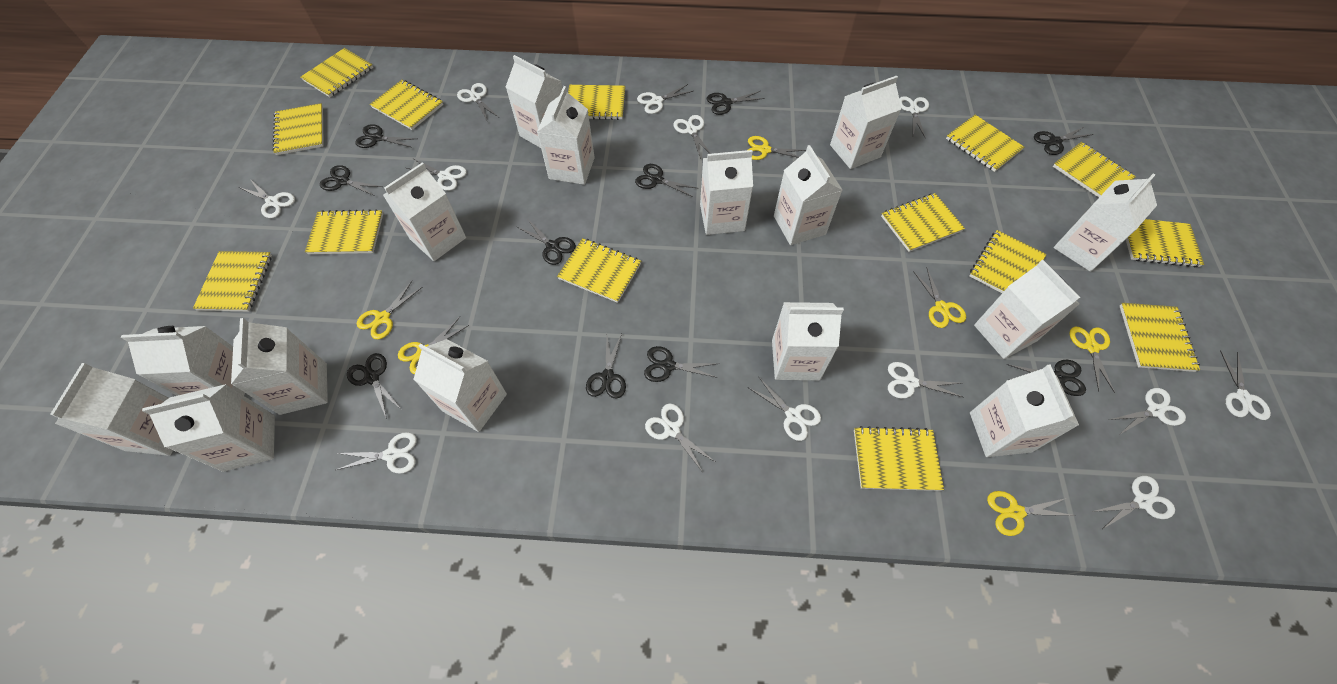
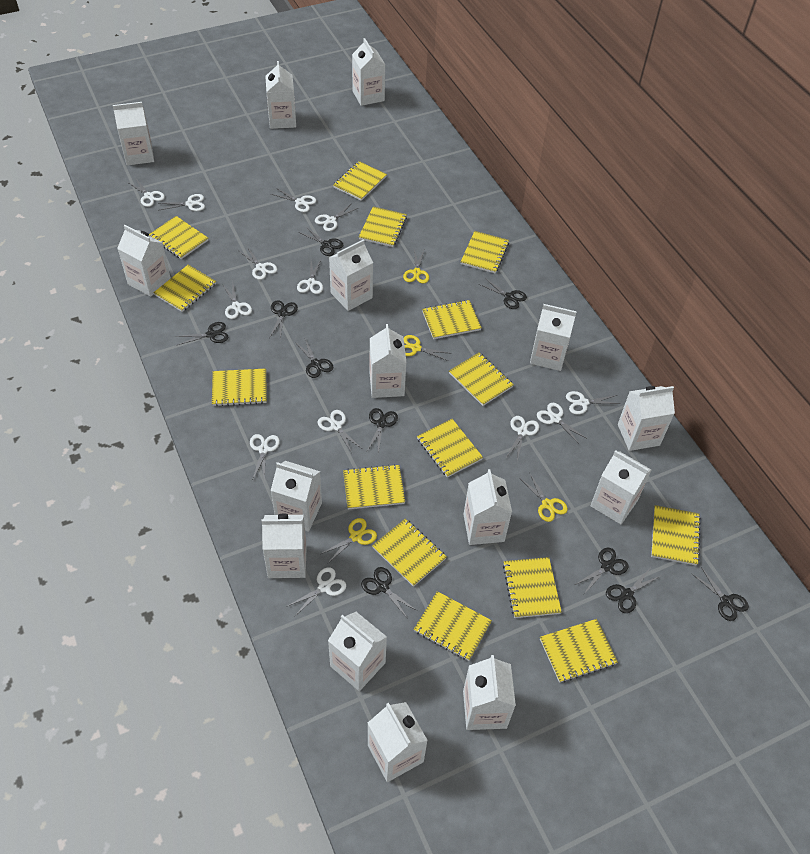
yellow notebook: 14 -> 15
yellow scissors: 6 -> 4

